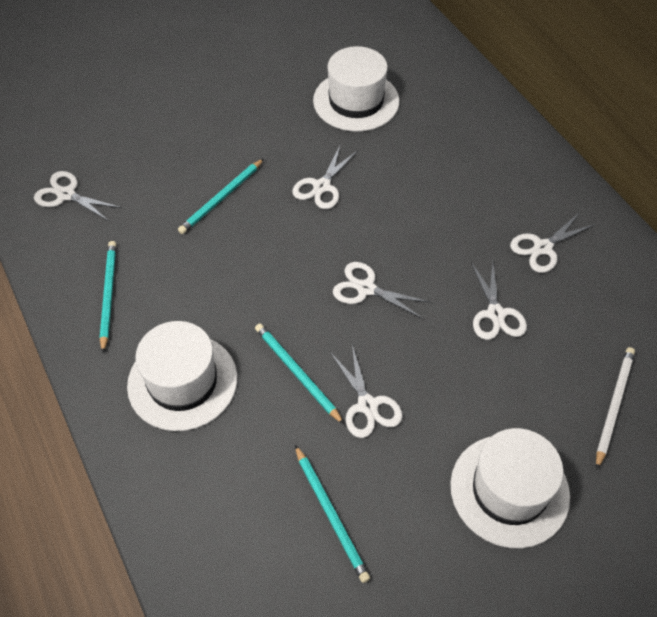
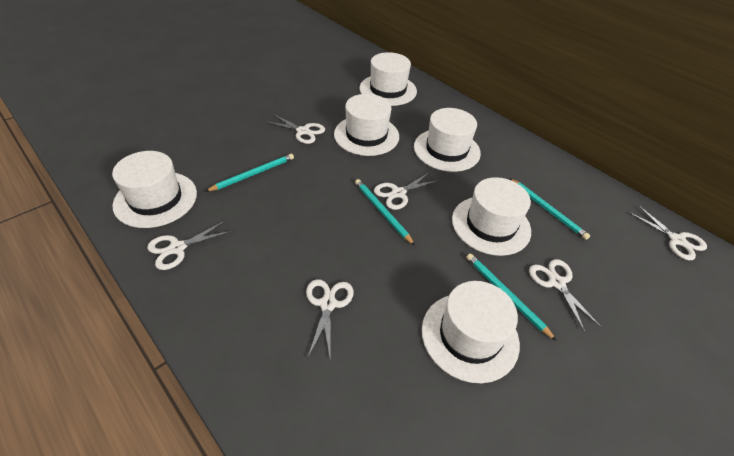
white hat: 3 -> 6
white pencil: 1 -> 0

